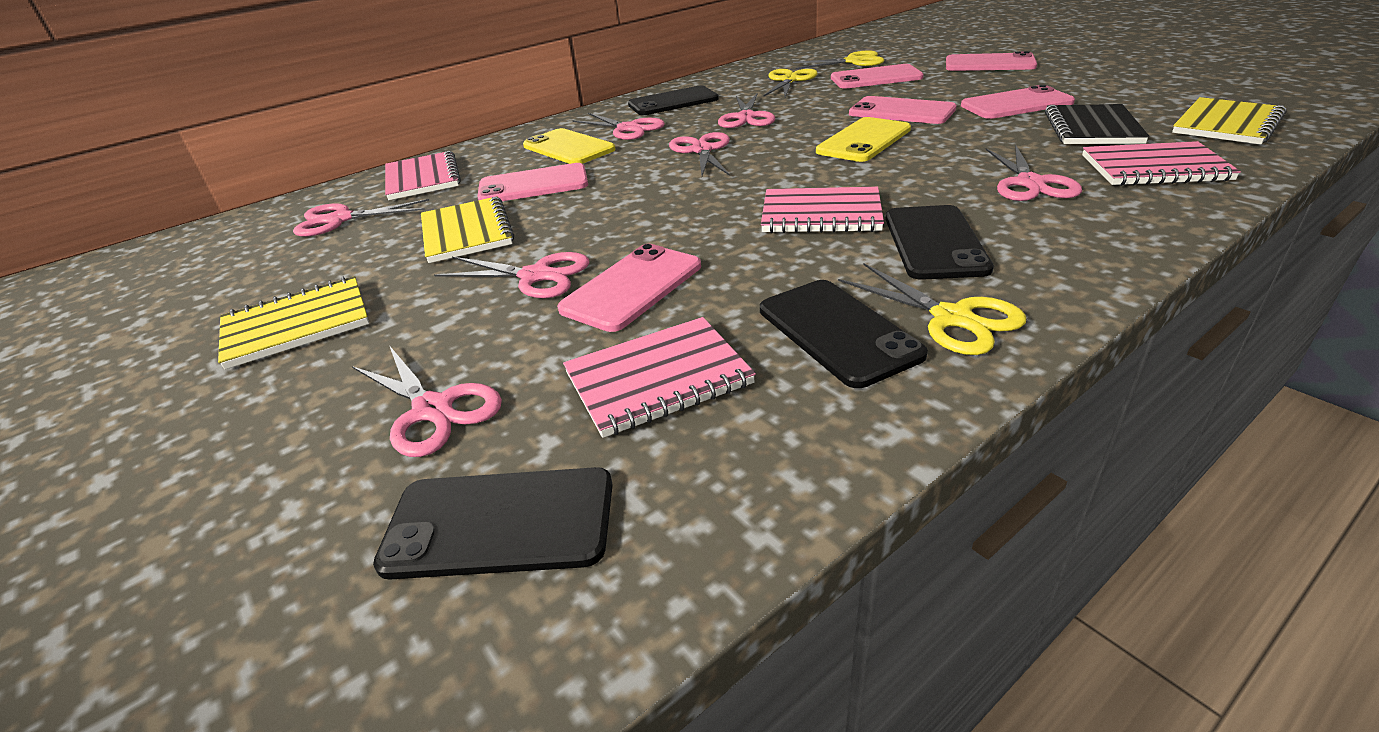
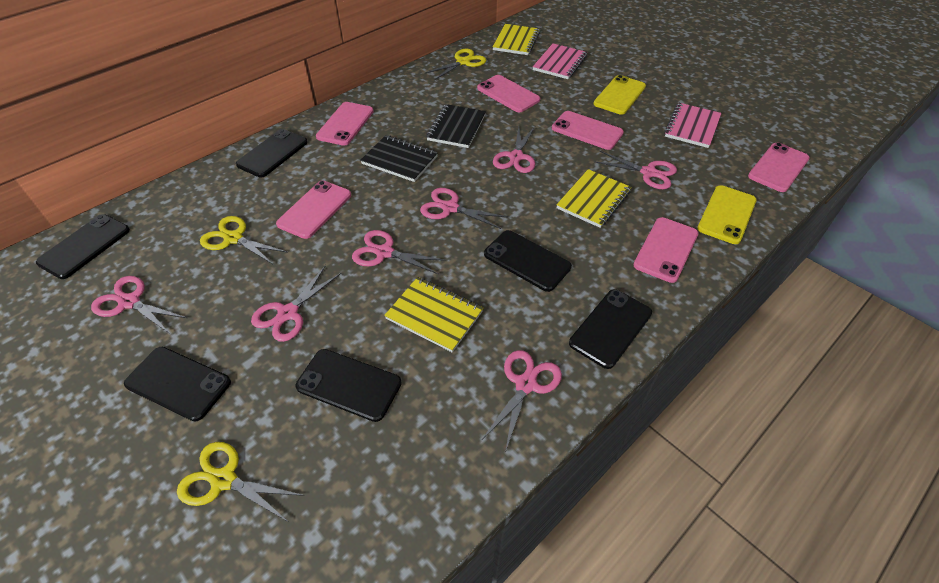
black notebook: 1 -> 2
black phone: 4 -> 6
pink notebook: 4 -> 2

